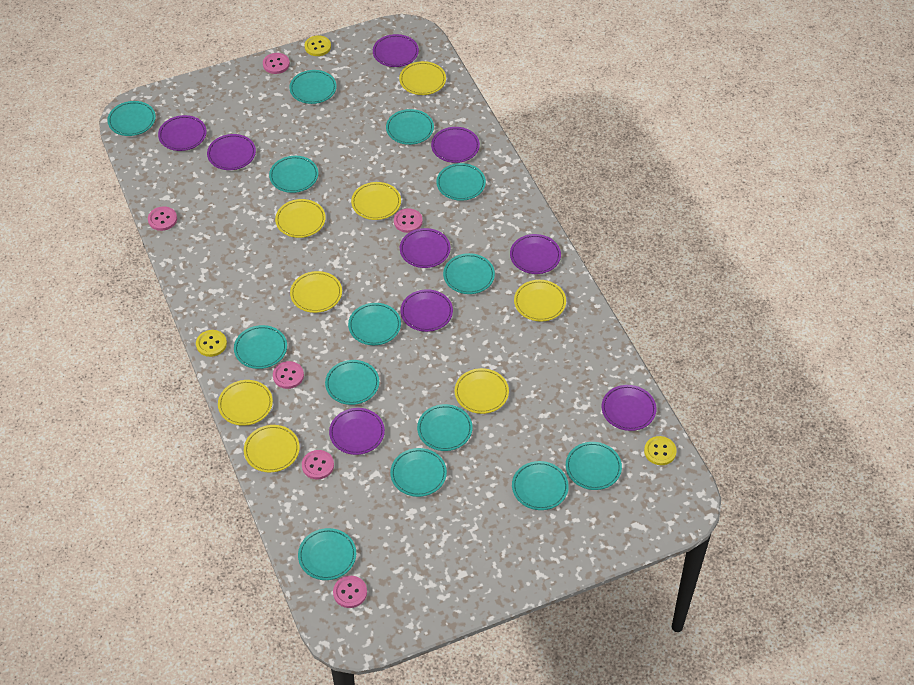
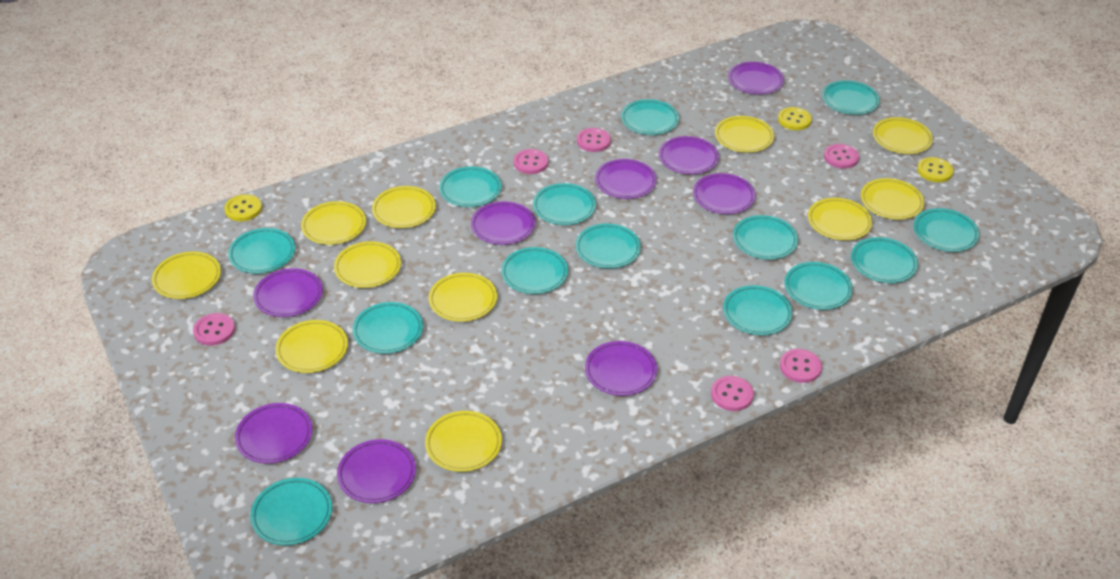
yellow plate: 8 -> 11

